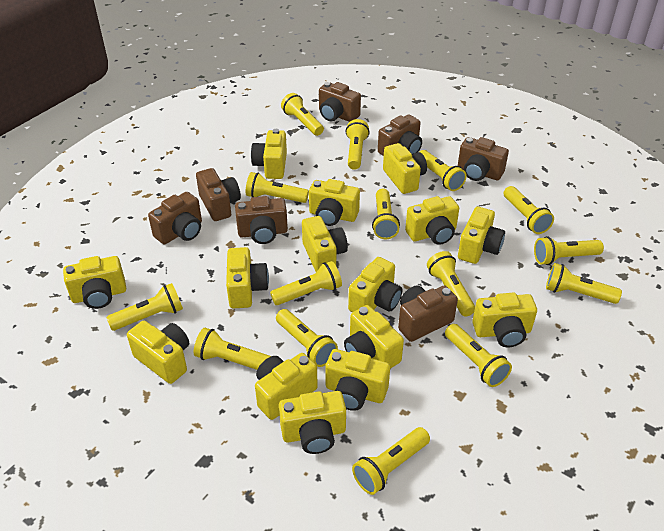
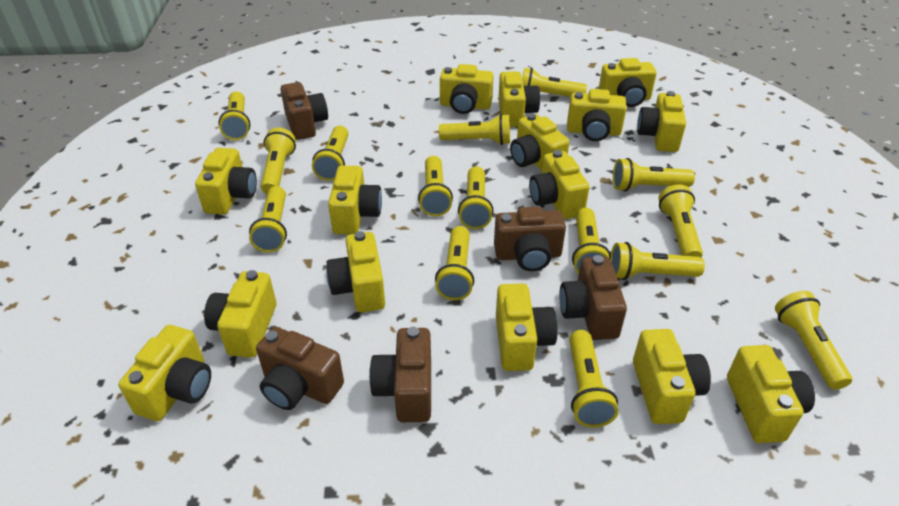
brown camera: 7 -> 5

